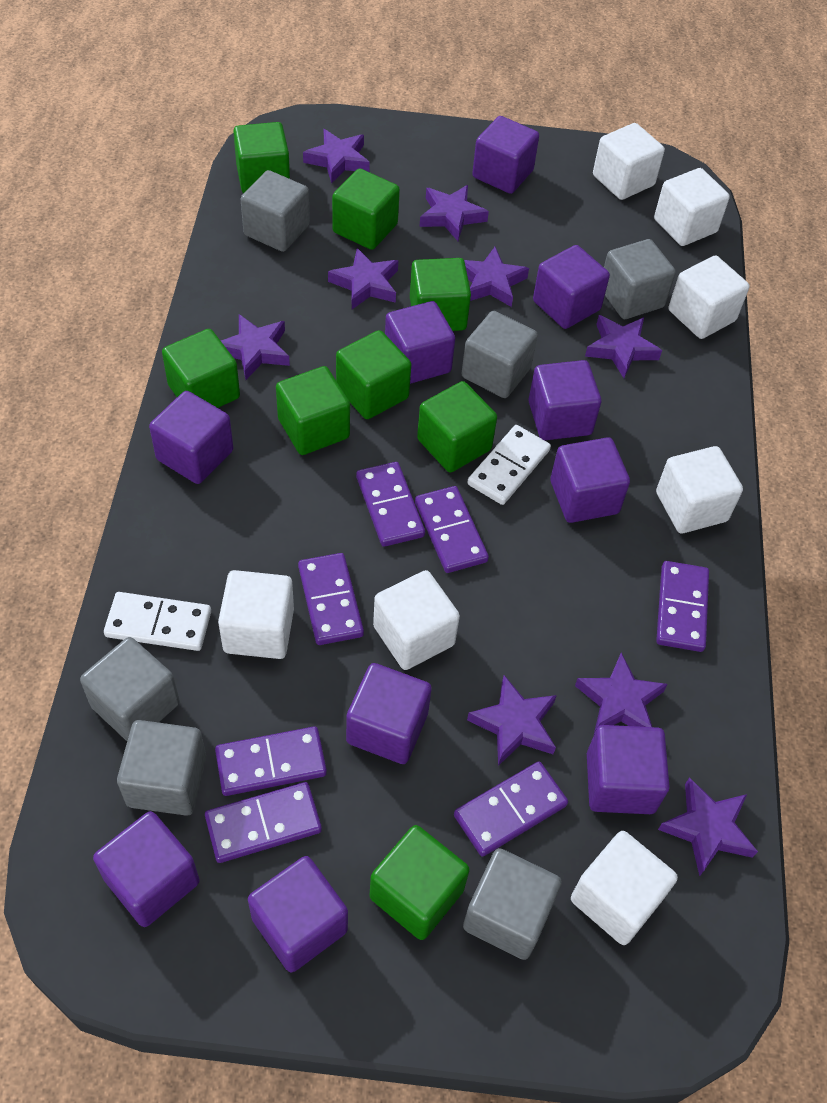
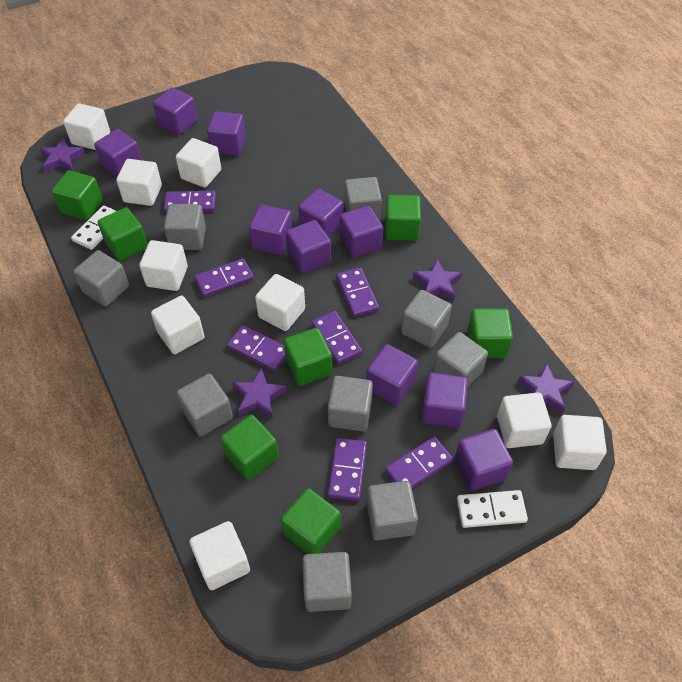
green cube: 8 -> 7
grey cube: 6 -> 9
purple star: 9 -> 4
white cube: 7 -> 9

